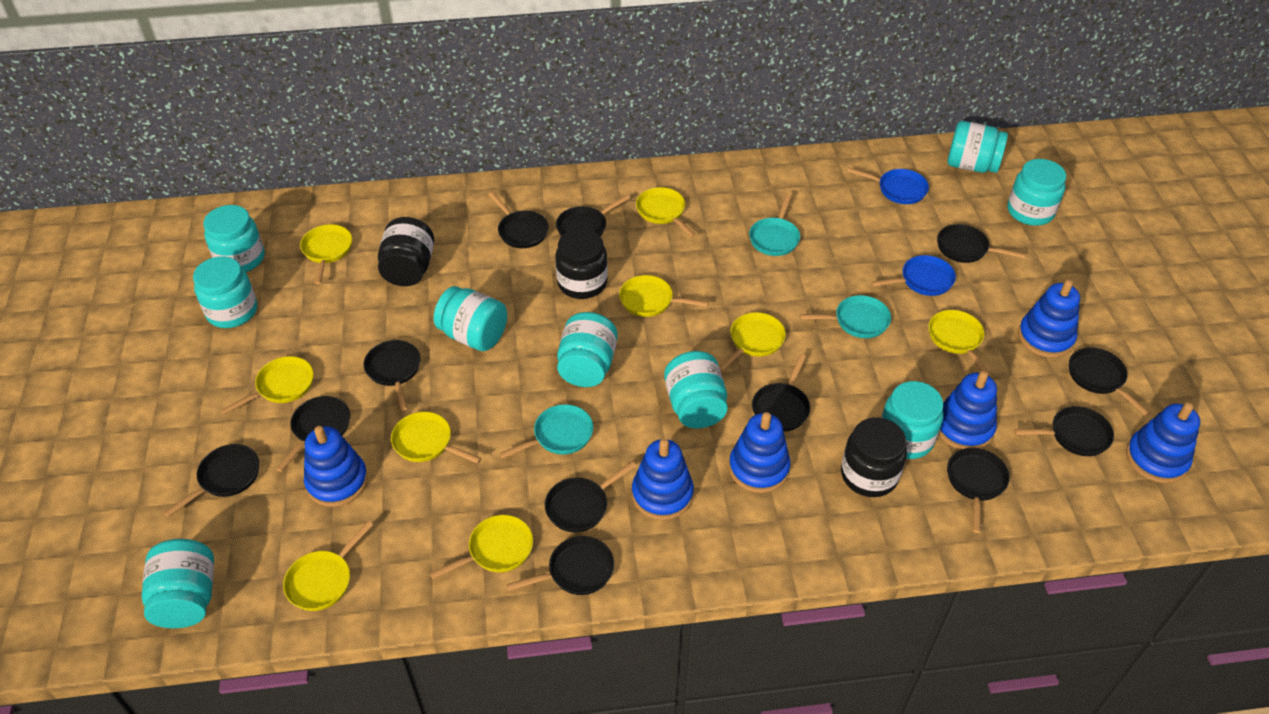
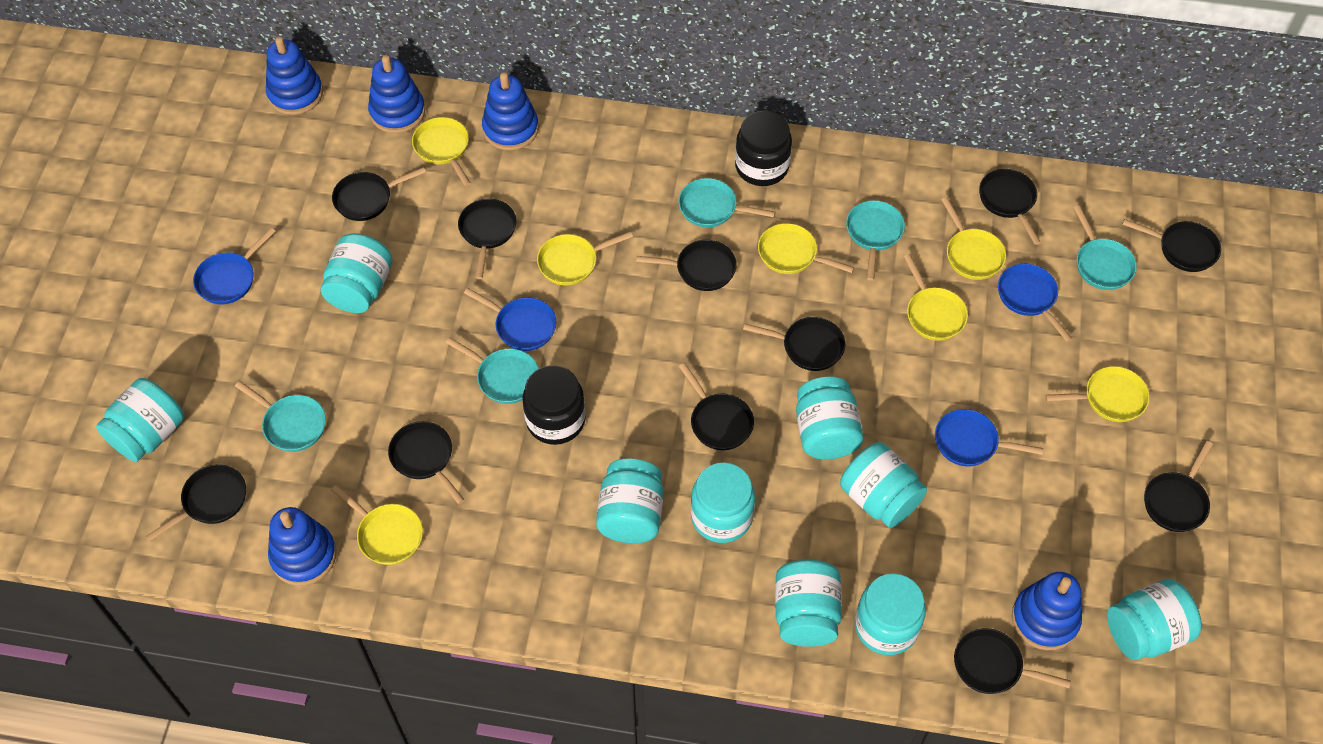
black jar: 3 -> 2
black pan: 12 -> 11
blue pan: 2 -> 4
blue stacking toy: 6 -> 5
turquoise pan: 3 -> 5
yellow pan: 9 -> 7

